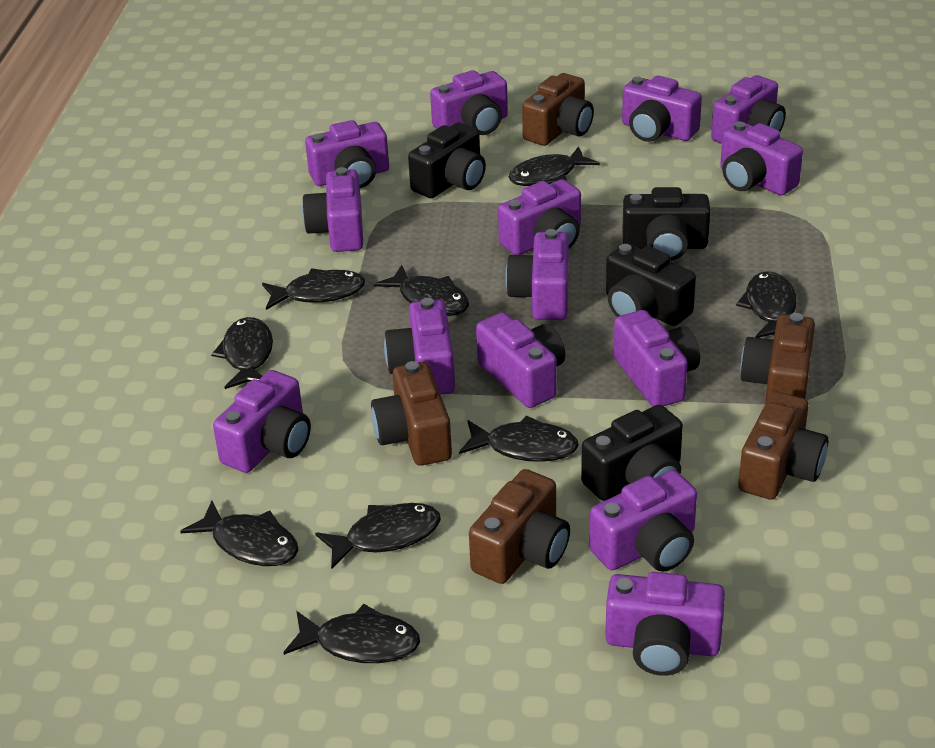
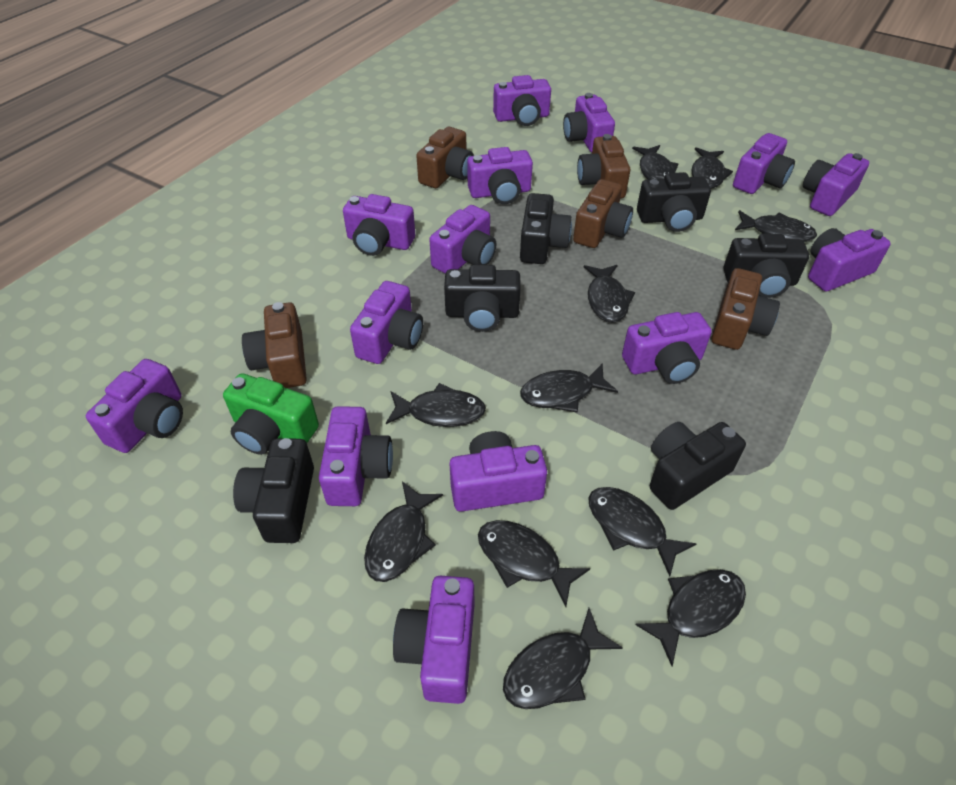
black camera: 4 -> 6
black fish: 9 -> 11
green camera: 0 -> 1

